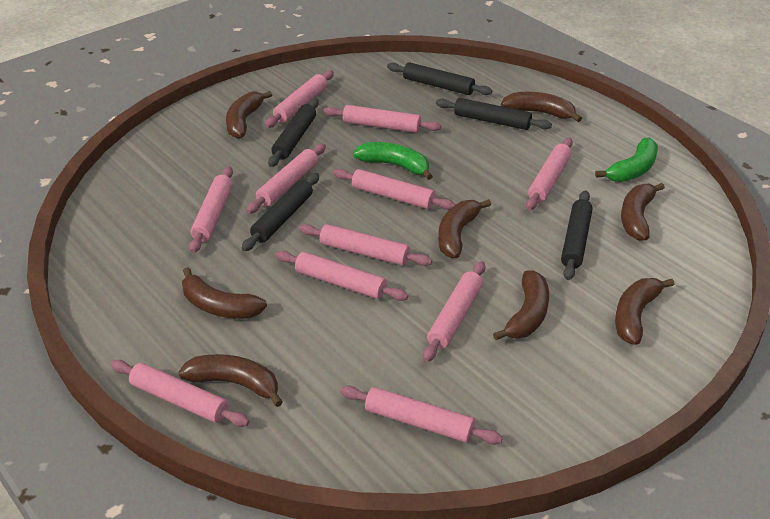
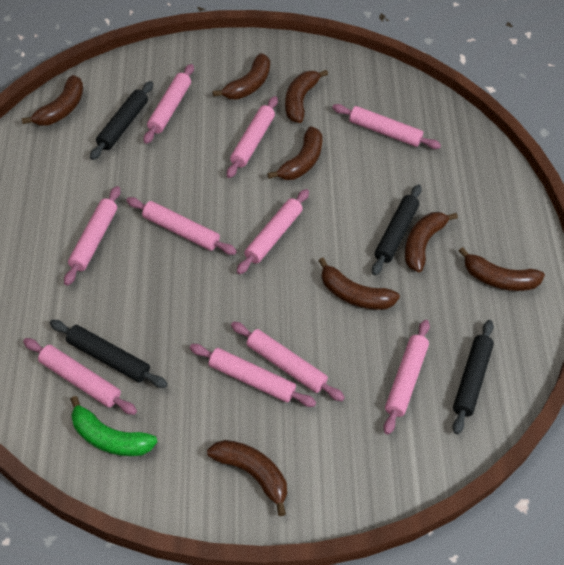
black rolling pin: 5 -> 4
green banana: 2 -> 1
pink rolling pin: 11 -> 10

